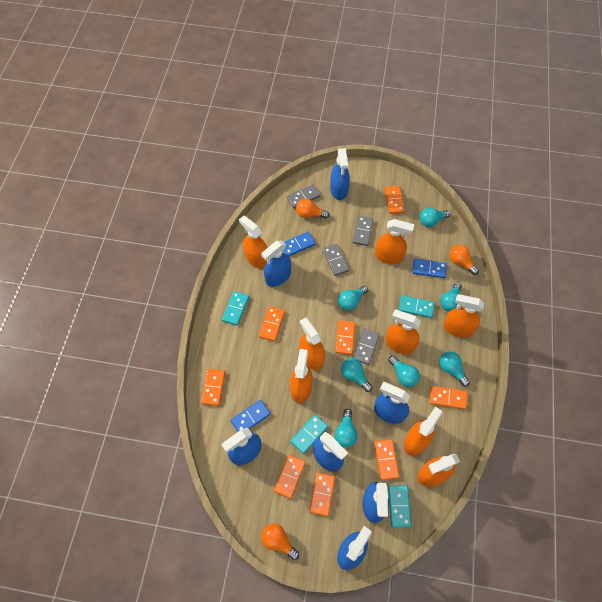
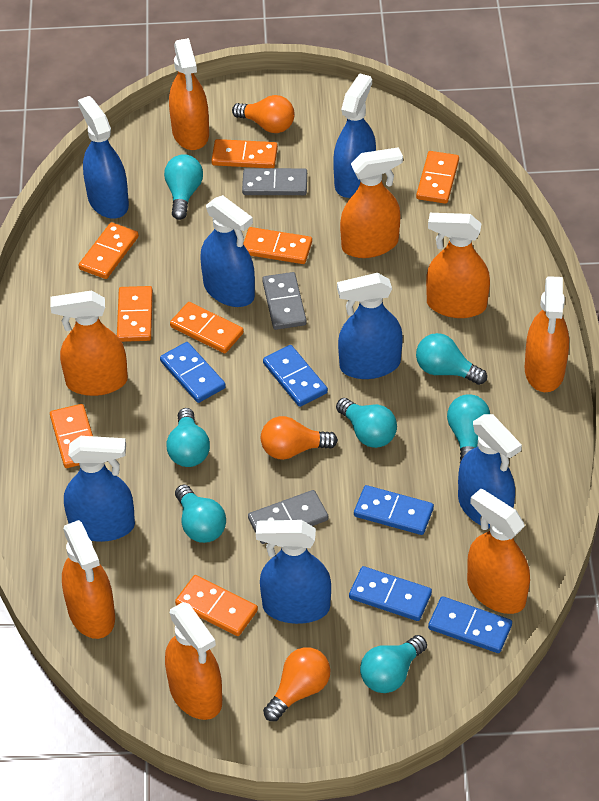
blue domino: 3 -> 5
grey domino: 4 -> 3
turquoise domino: 4 -> 0

